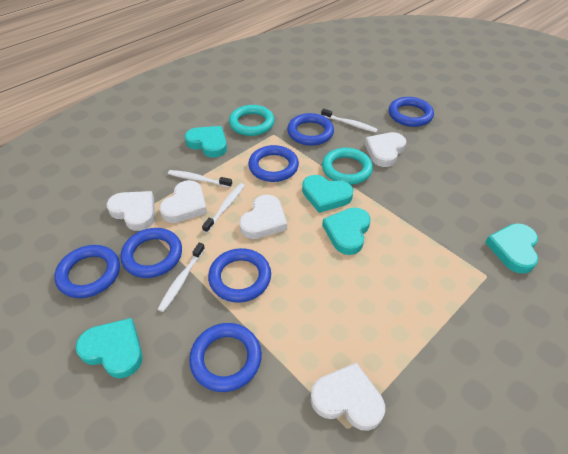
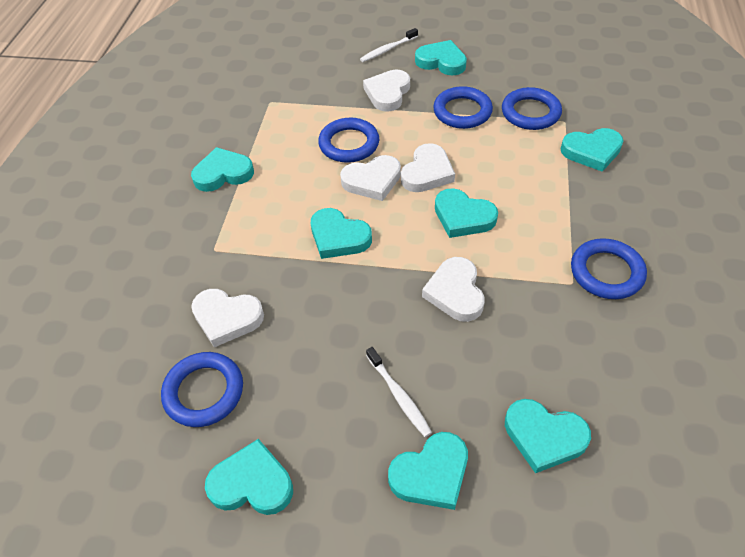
blue ring: 7 -> 5
turquoise heart: 5 -> 8
turquoise ring: 2 -> 0
white toothbrush: 4 -> 2

